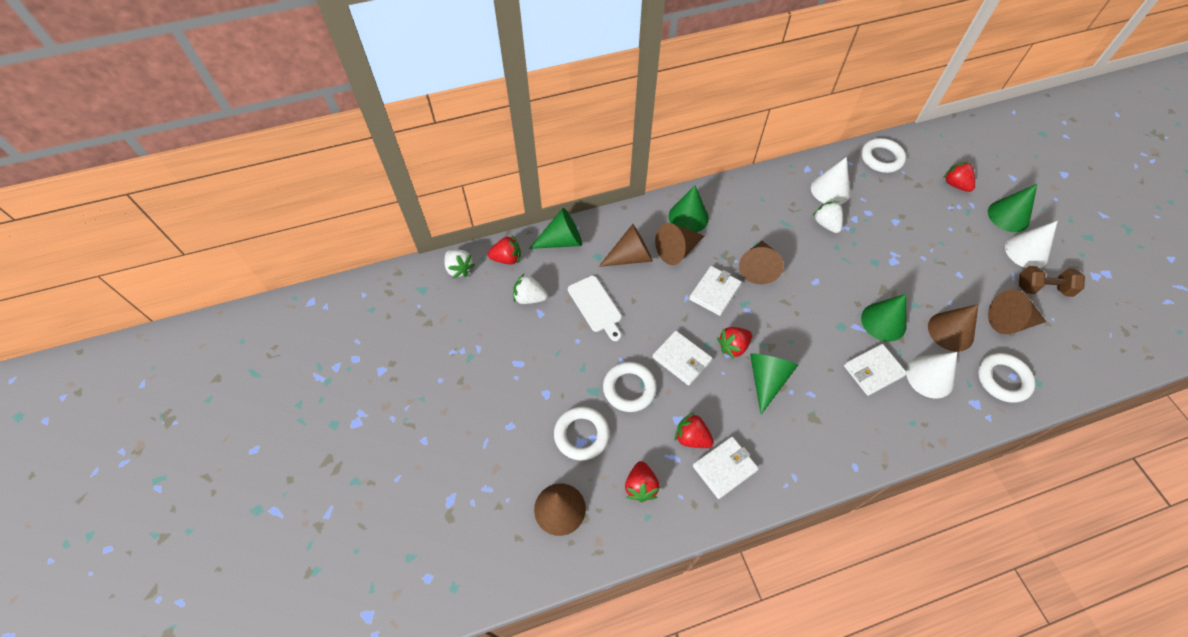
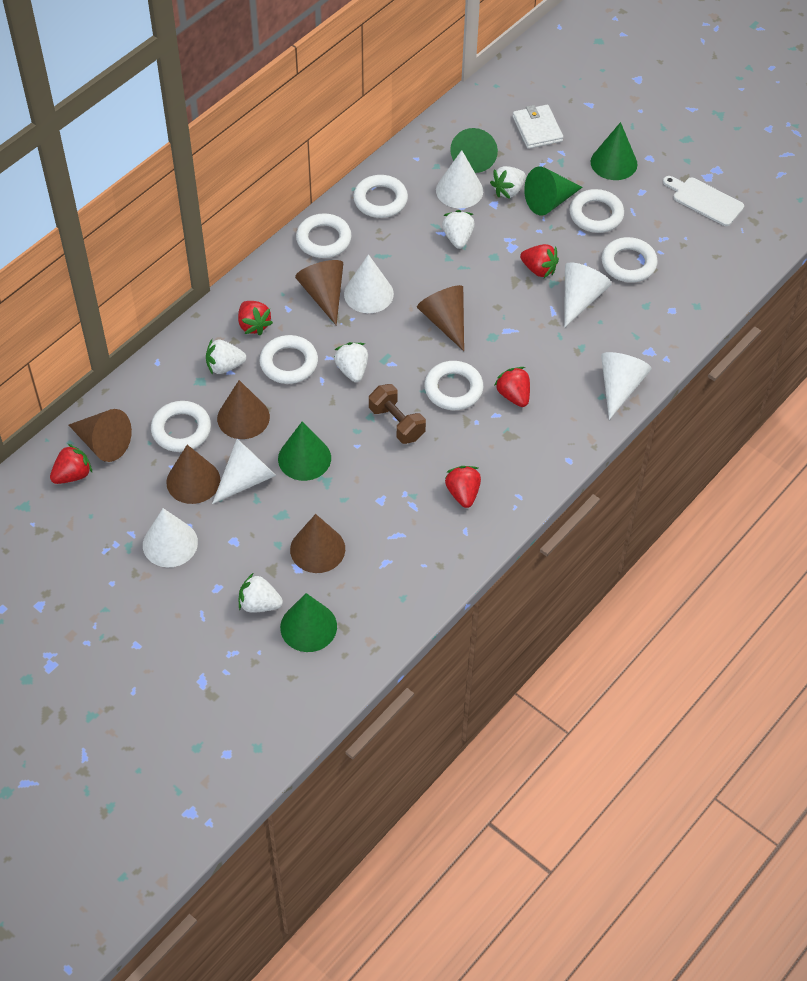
white cone: 3 -> 6
white ring: 4 -> 7
white strawberry: 3 -> 5
white wallet: 4 -> 1

